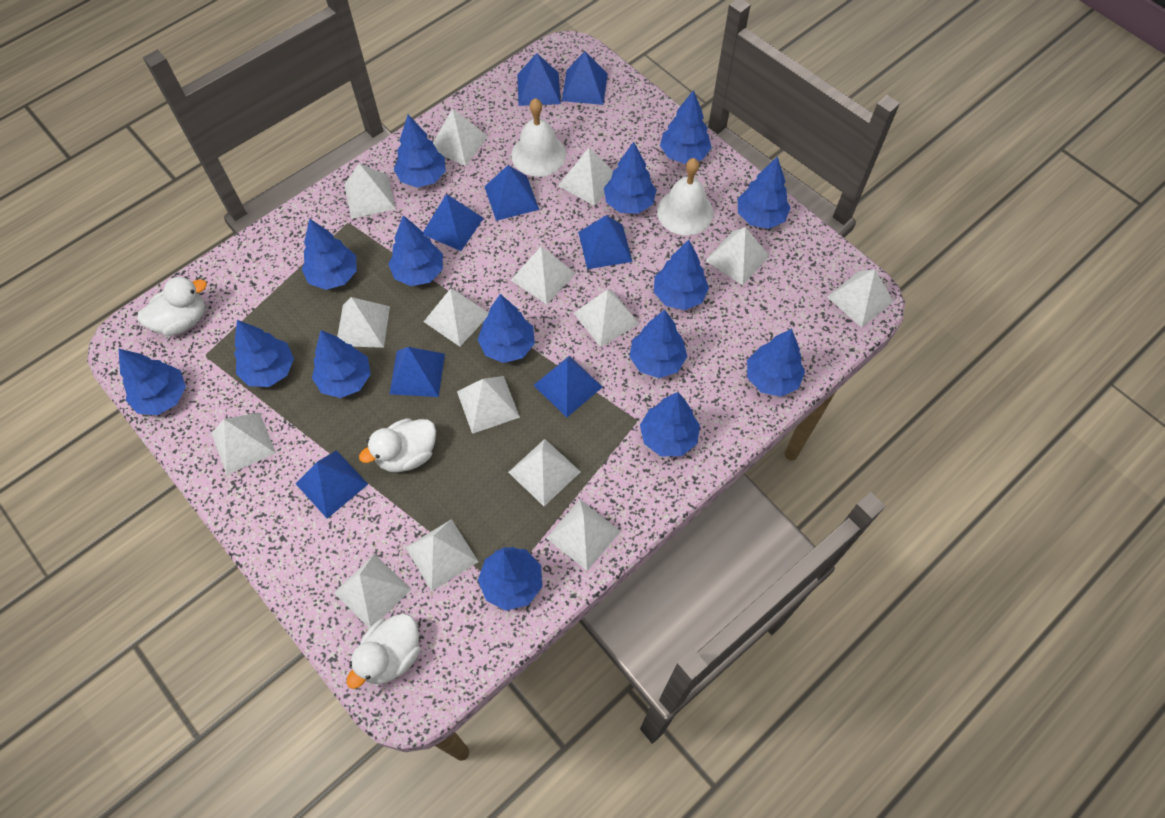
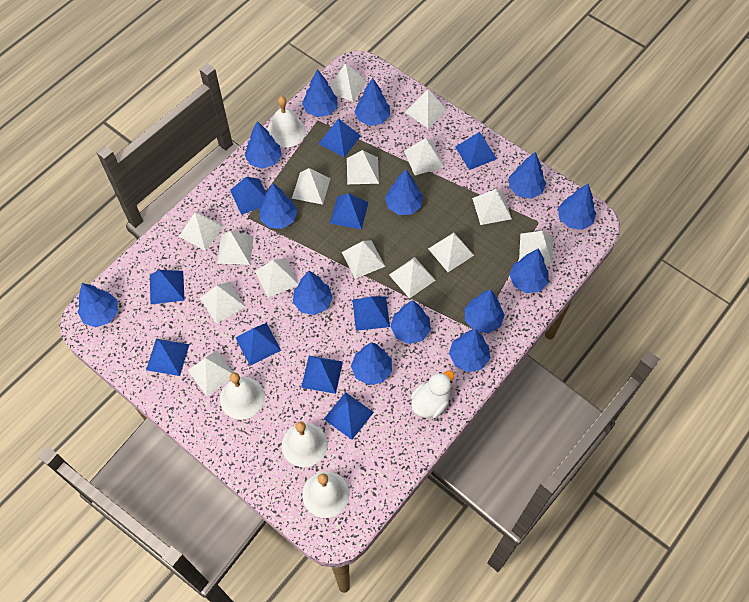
blue pyramid: 8 -> 10
blue tree: 15 -> 14
white bell: 2 -> 4
white duck: 3 -> 1

